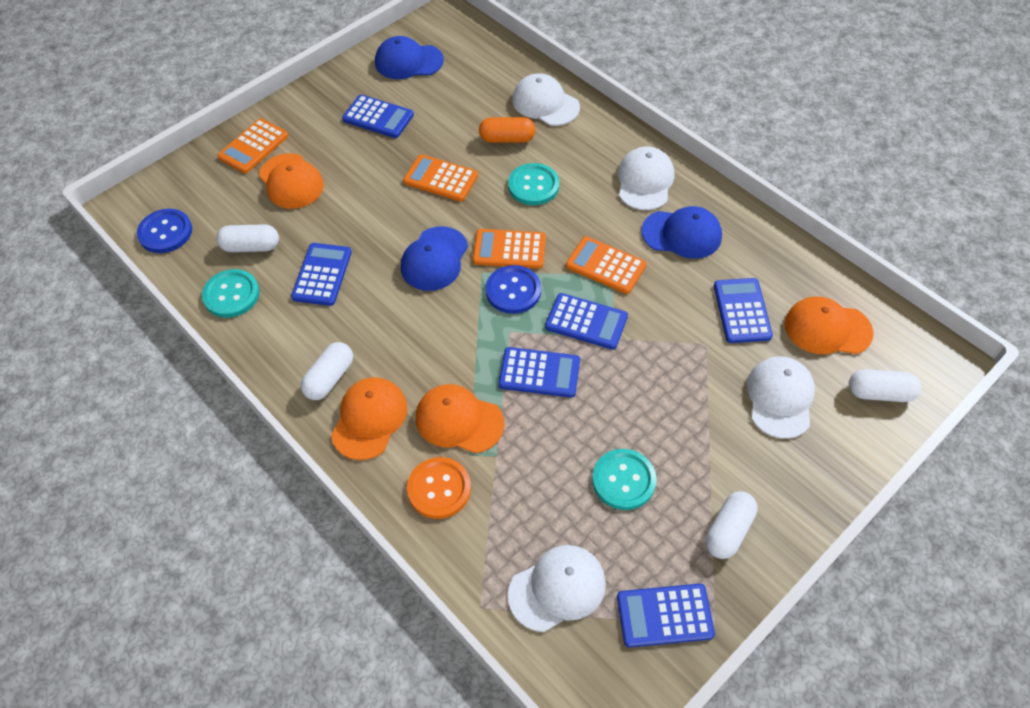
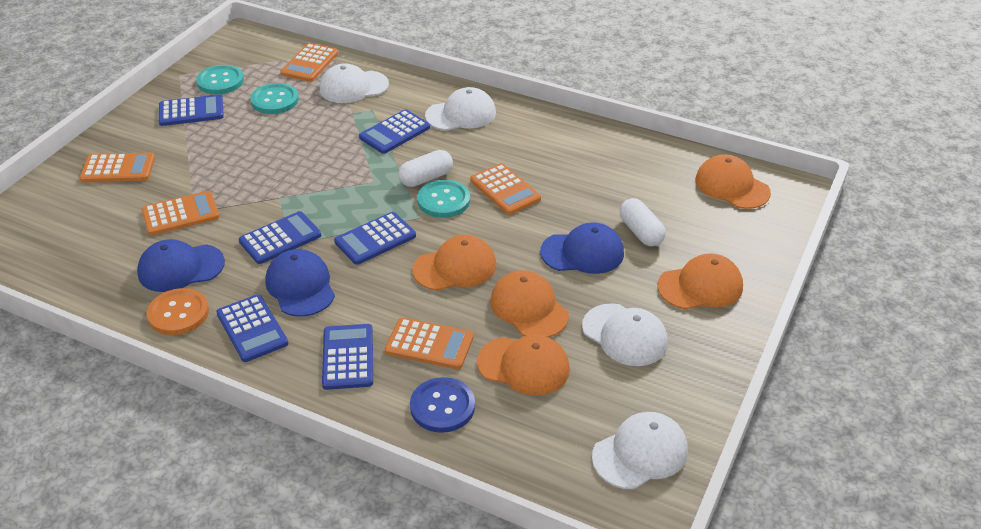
blue button: 2 -> 1
orange calculator: 4 -> 5
orange cap: 4 -> 5
orange capsule: 1 -> 0
white capsule: 4 -> 2

